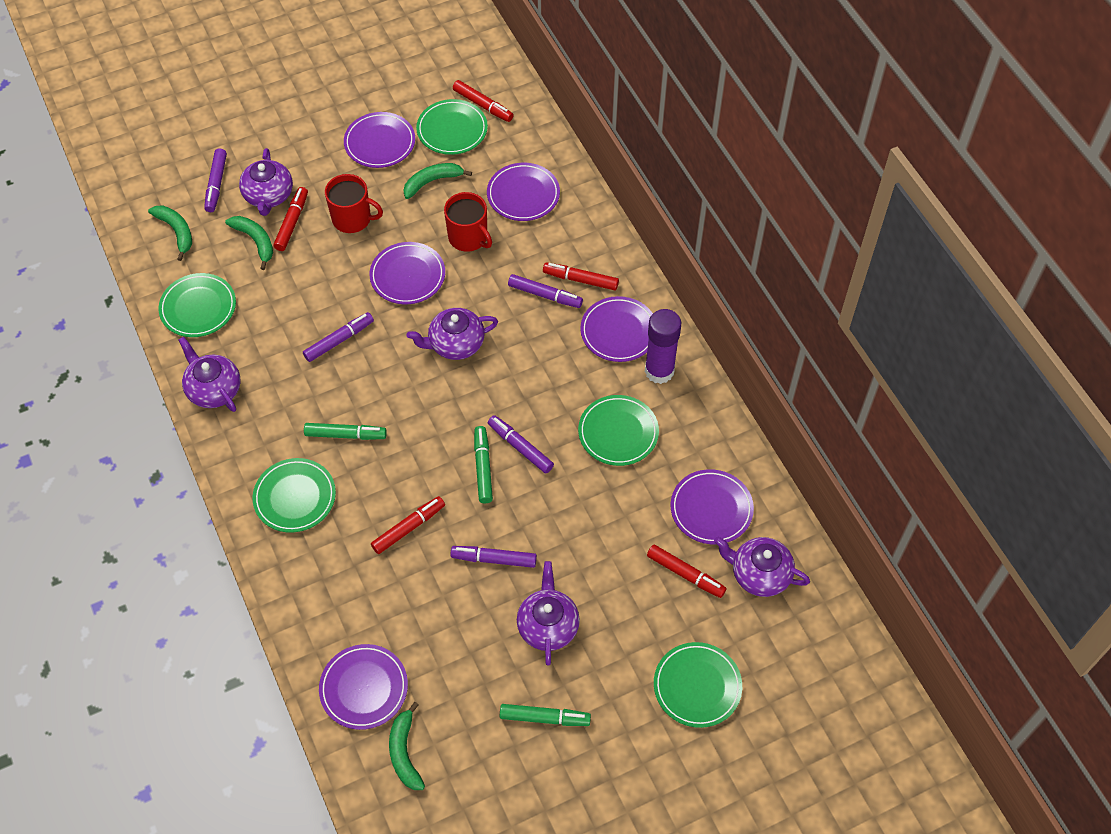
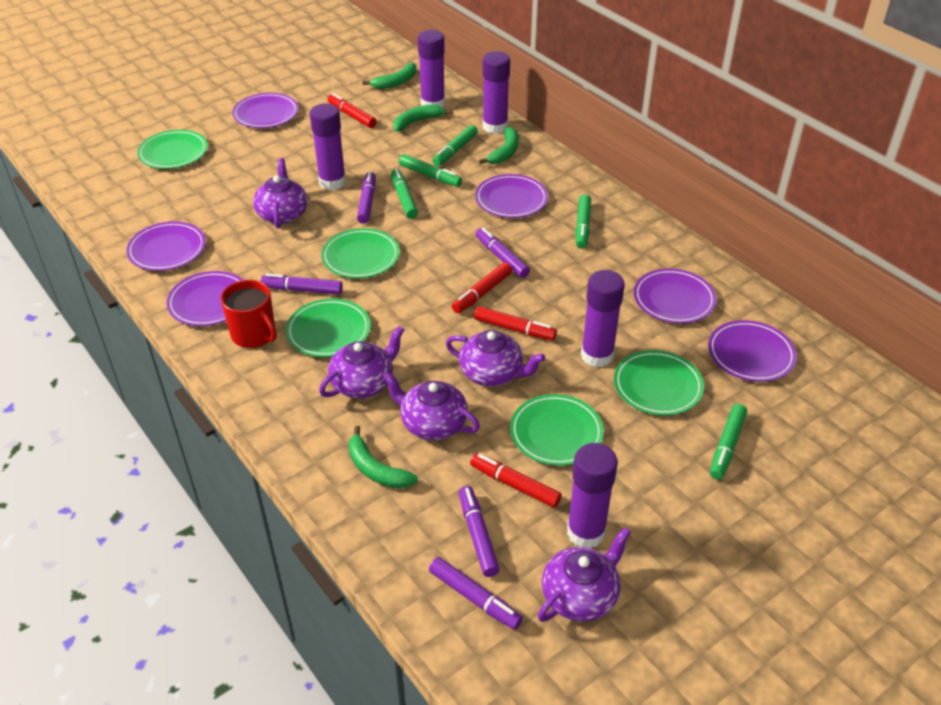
green marker: 3 -> 5
purple glue stick: 1 -> 5
red marker: 5 -> 4
red mug: 2 -> 1

